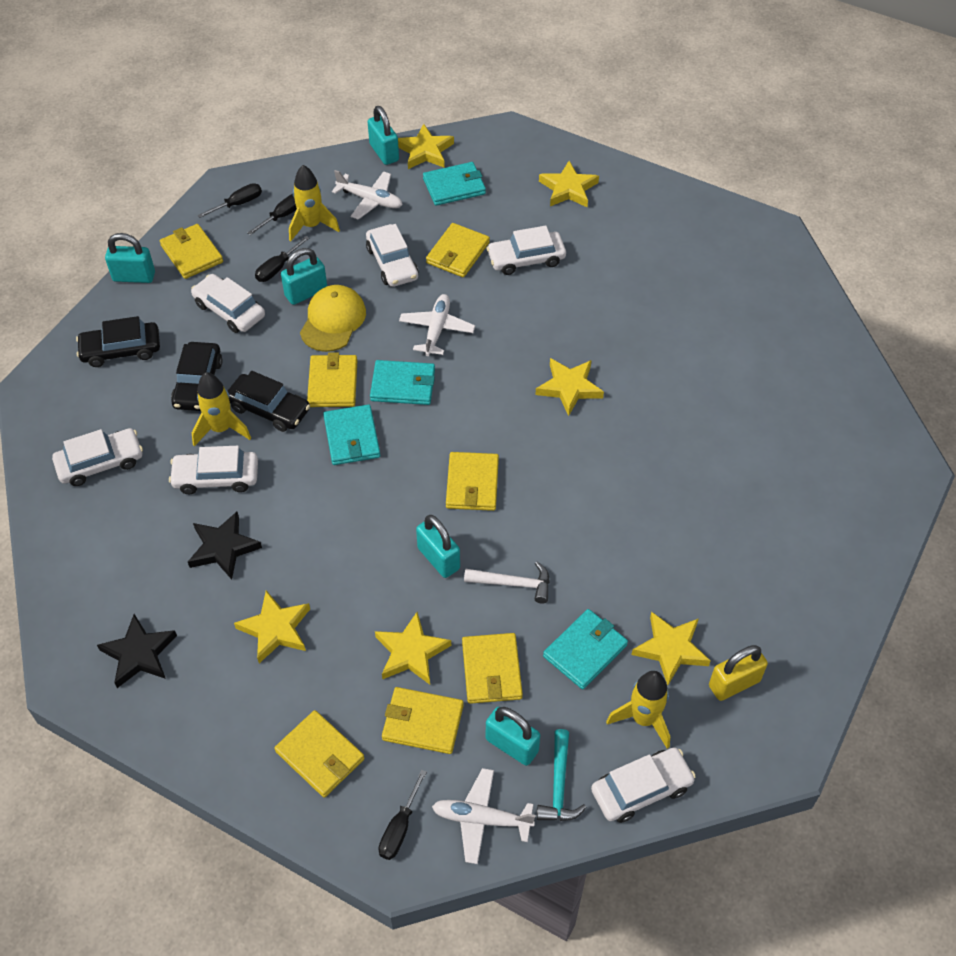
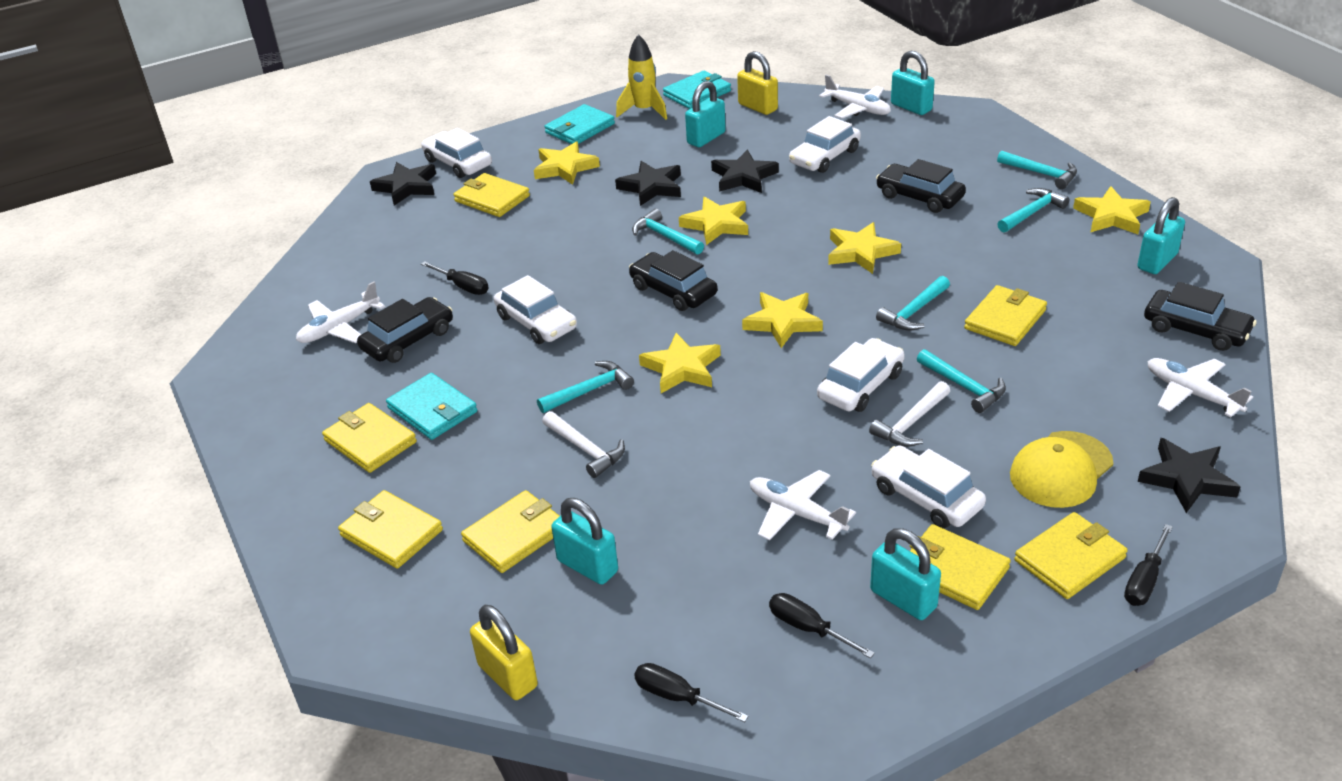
black car: 3 -> 4
black star: 2 -> 4
turquoise hammer: 1 -> 6
turquoise wallet: 4 -> 3
white car: 6 -> 5
white hammer: 1 -> 2
white plane: 3 -> 4
yellow padlock: 1 -> 2
yellow rocket: 3 -> 1

